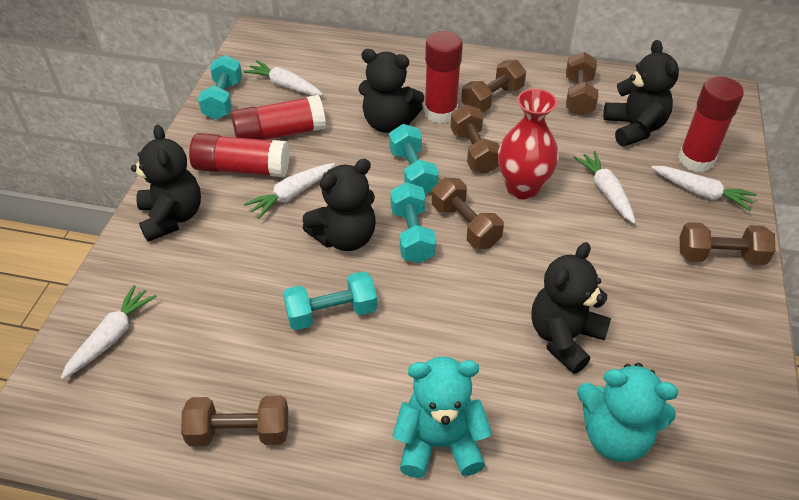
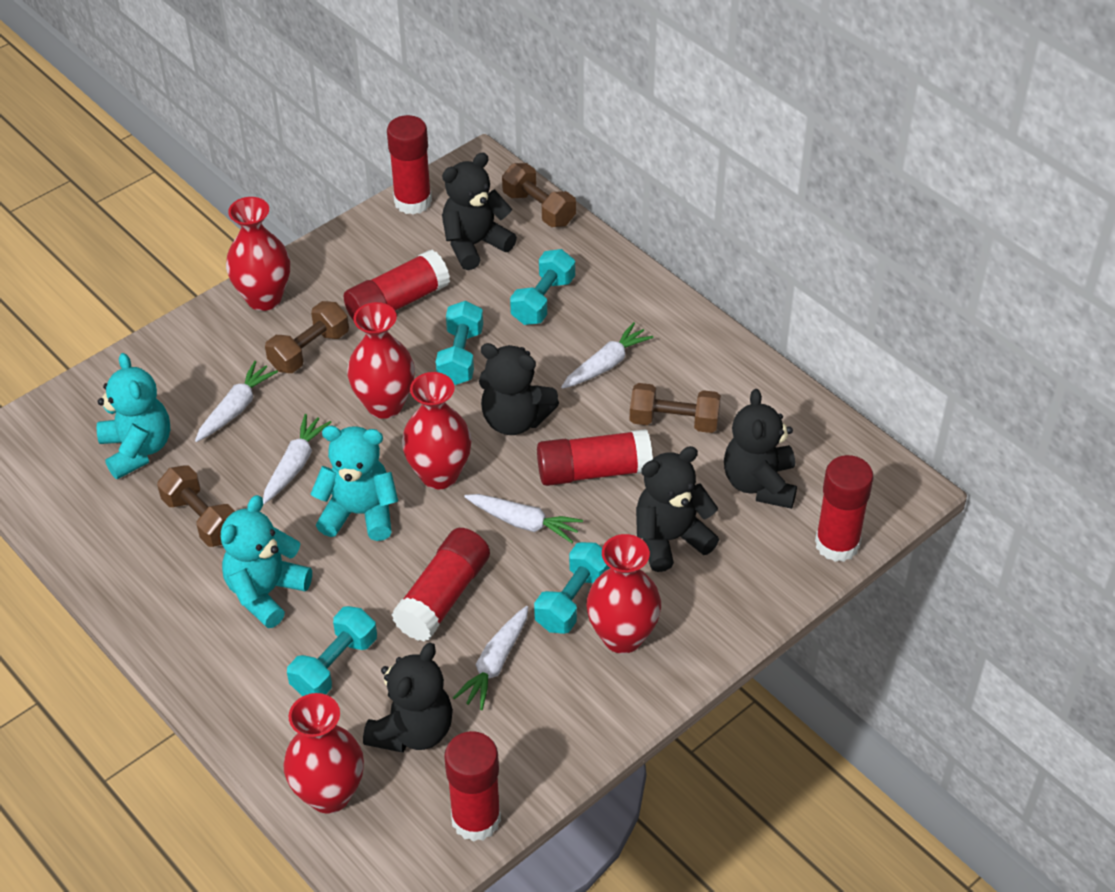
brown dumbbell: 6 -> 4
red glue stick: 4 -> 6
red vase: 1 -> 5
turquoise teddy bear: 2 -> 3

